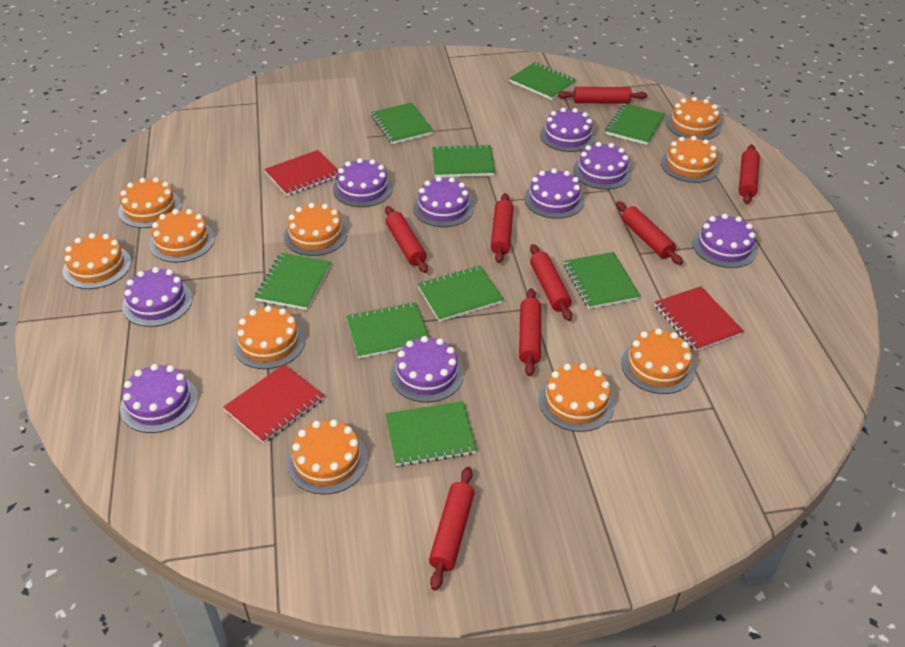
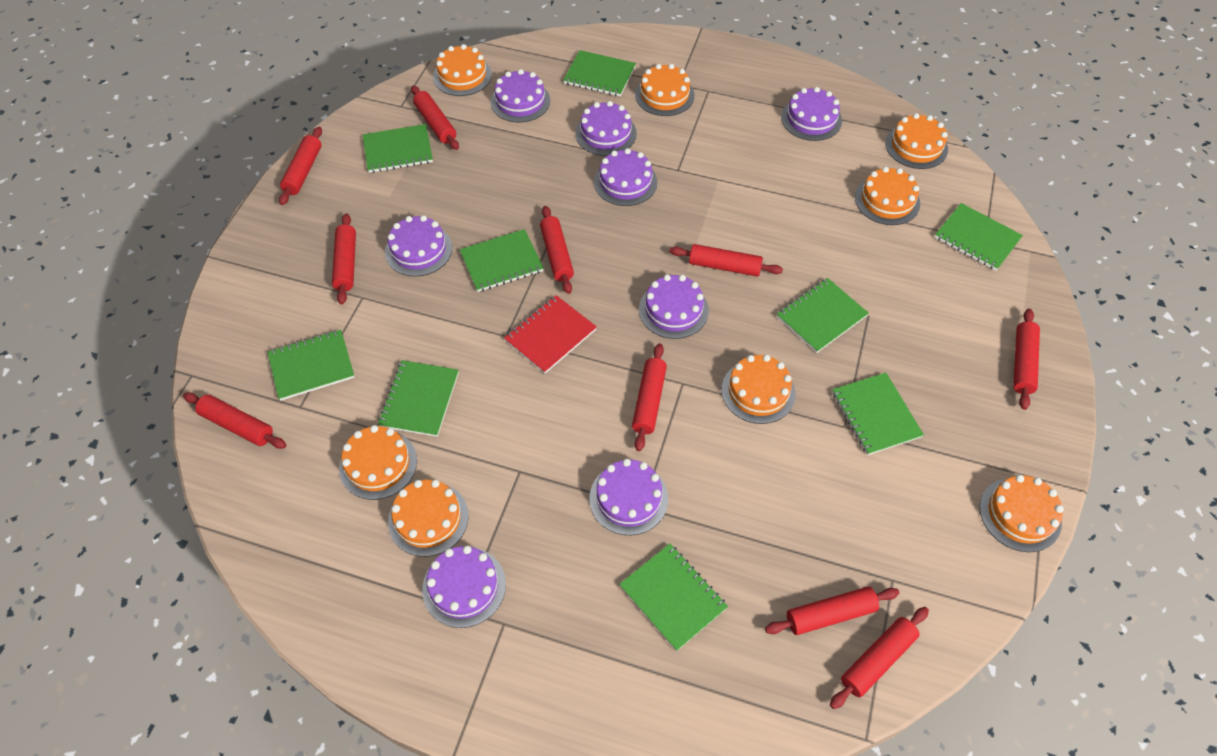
orange cake: 10 -> 8
purple cake: 9 -> 8
red notebook: 3 -> 1
red rolling pin: 8 -> 10

